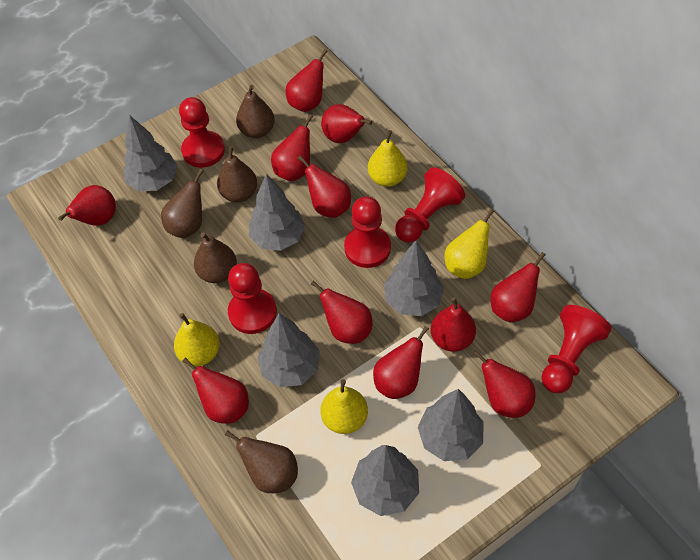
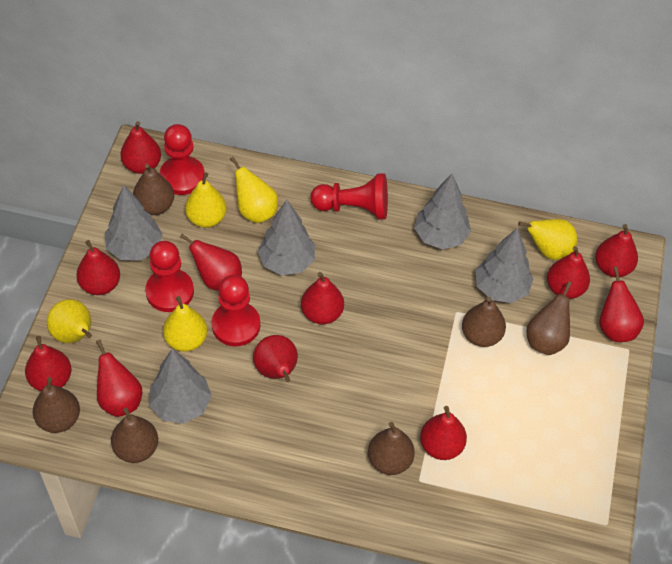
brown pear: 5 -> 6
grey tree: 6 -> 5
red pawn: 5 -> 4
yellow pear: 4 -> 5

